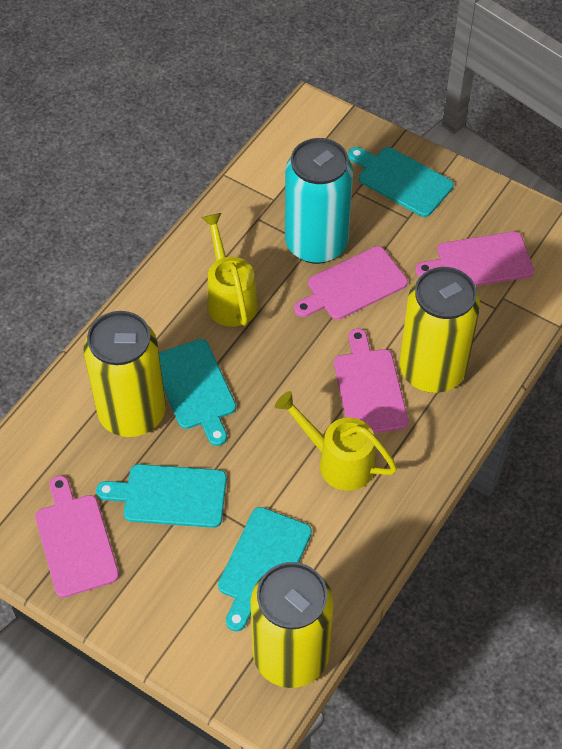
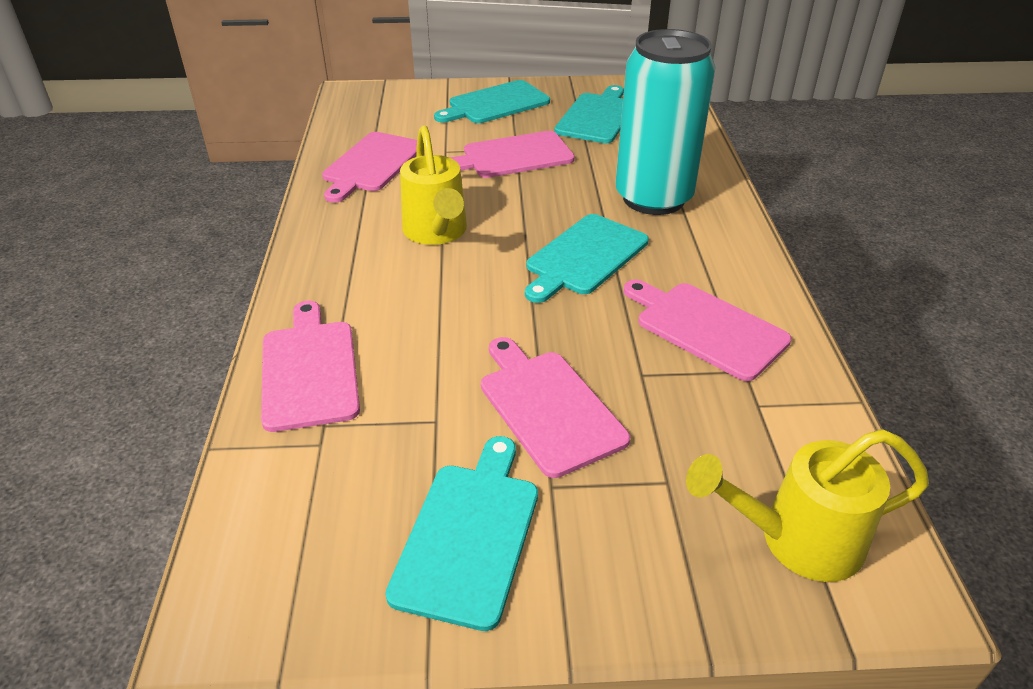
pink cutting board: 4 -> 5
yellow can: 3 -> 0

